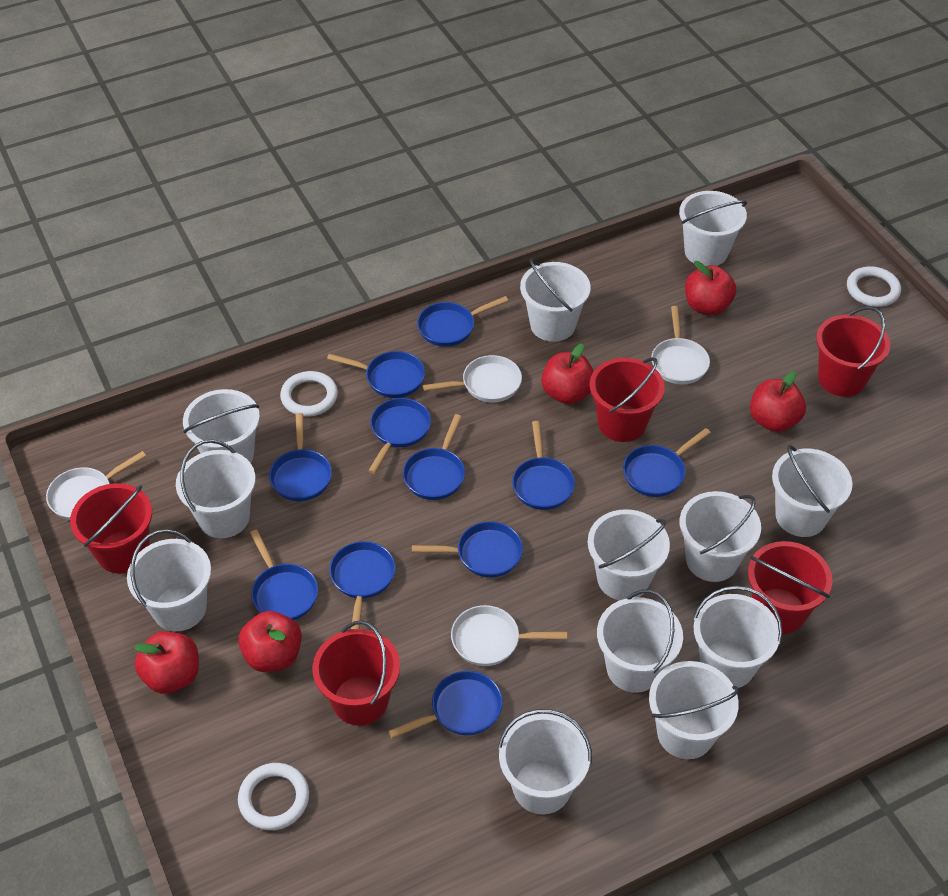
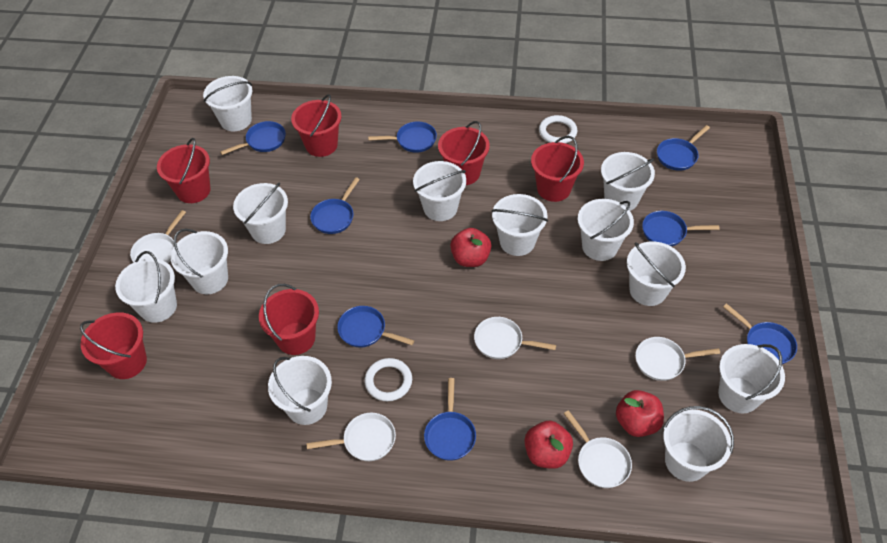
blue pan: 11 -> 8
red apple: 5 -> 3
red bucket: 5 -> 6
white pan: 4 -> 5
white ring: 3 -> 2

